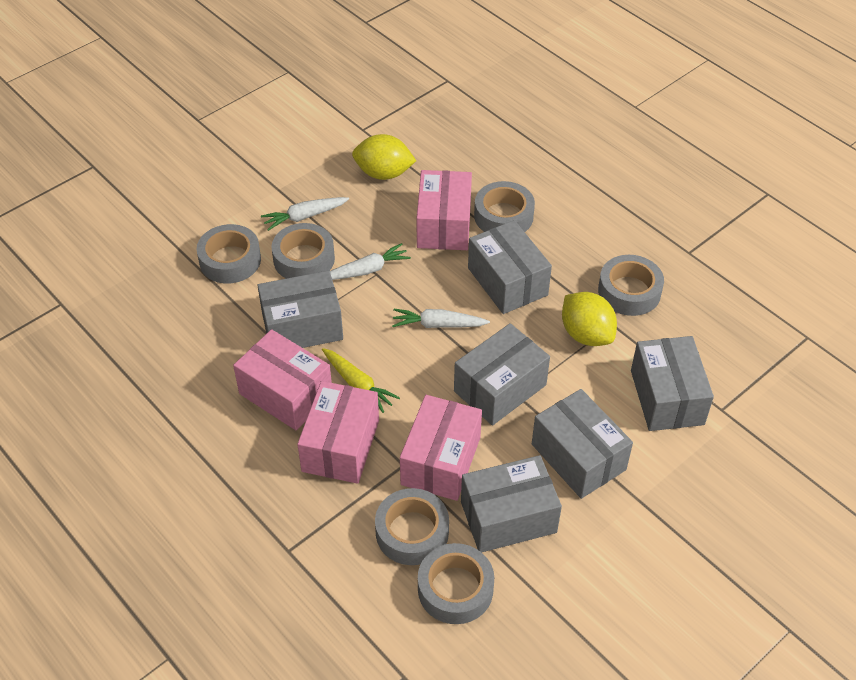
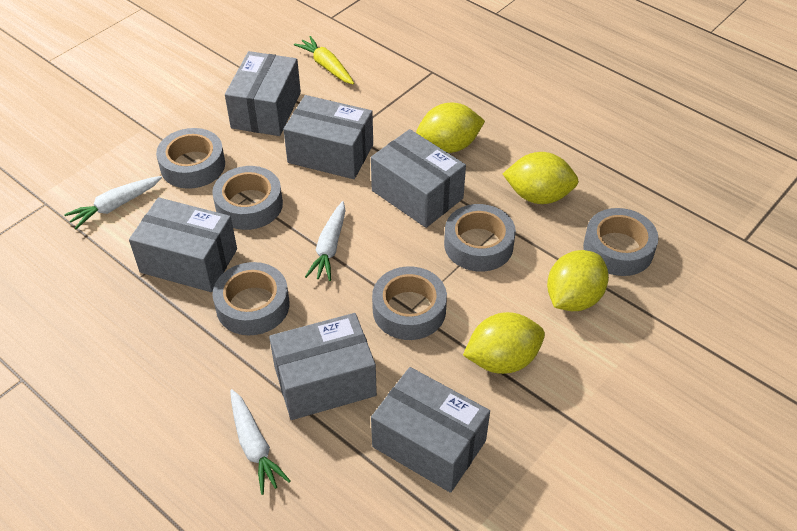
pink box: 4 -> 0
yellow lemon: 2 -> 4

